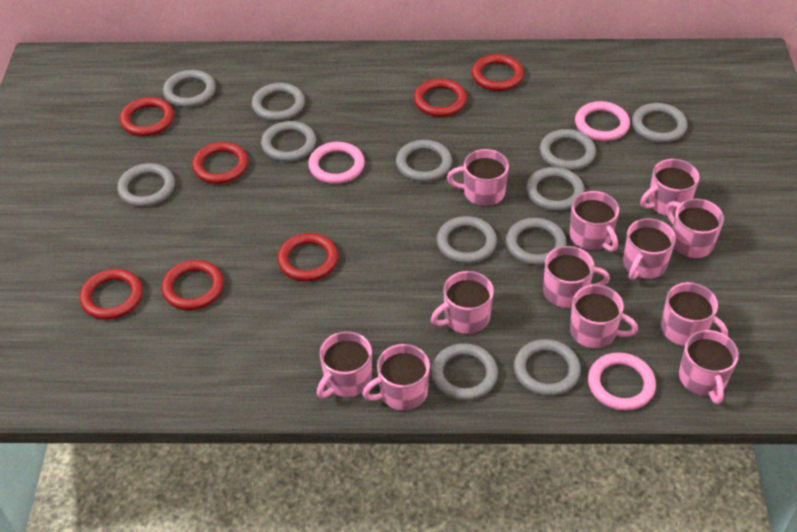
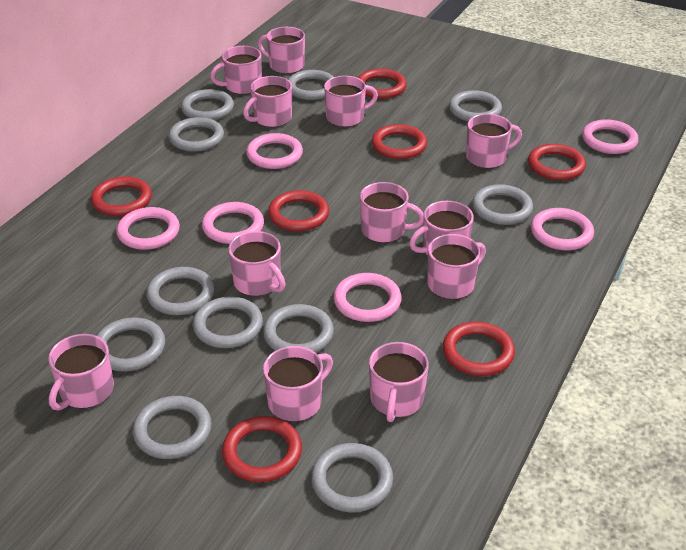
grey ring: 12 -> 11
pink ring: 3 -> 6

